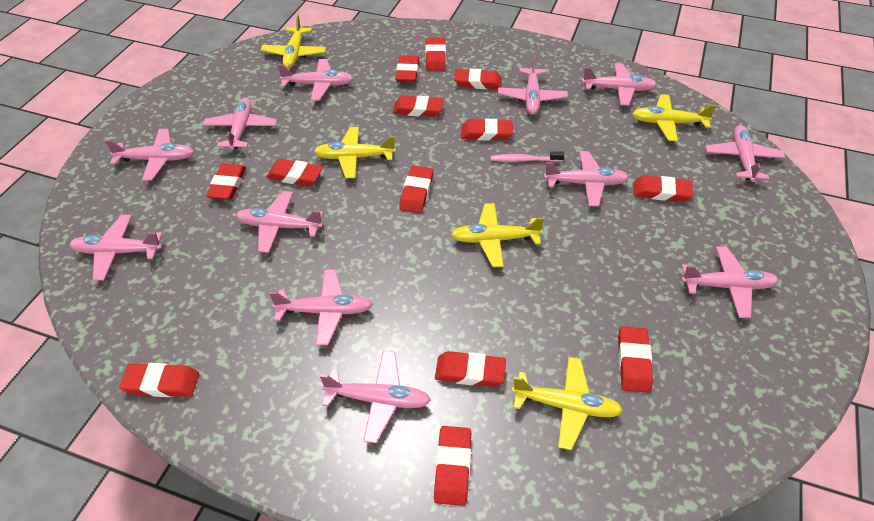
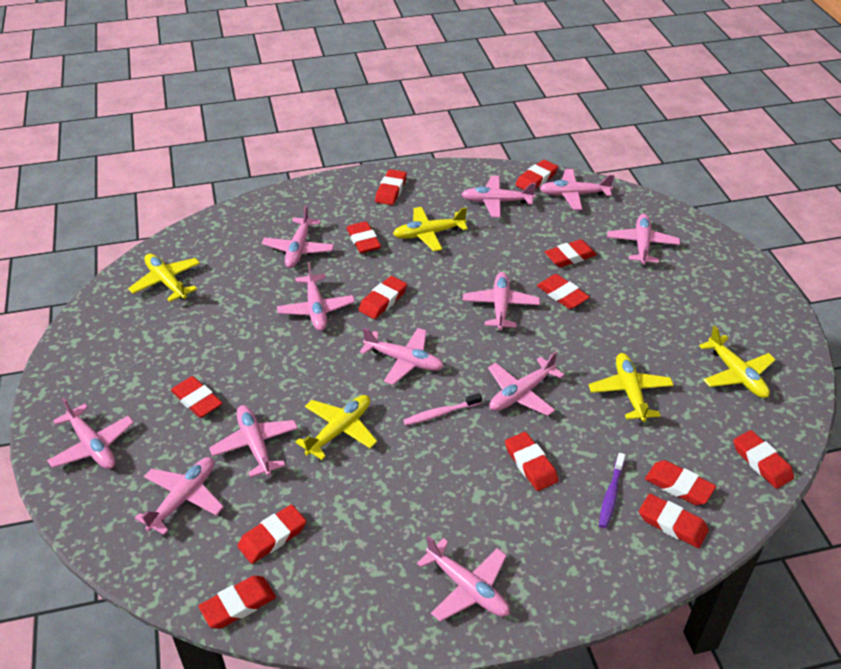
purple toothbrush: 0 -> 1

